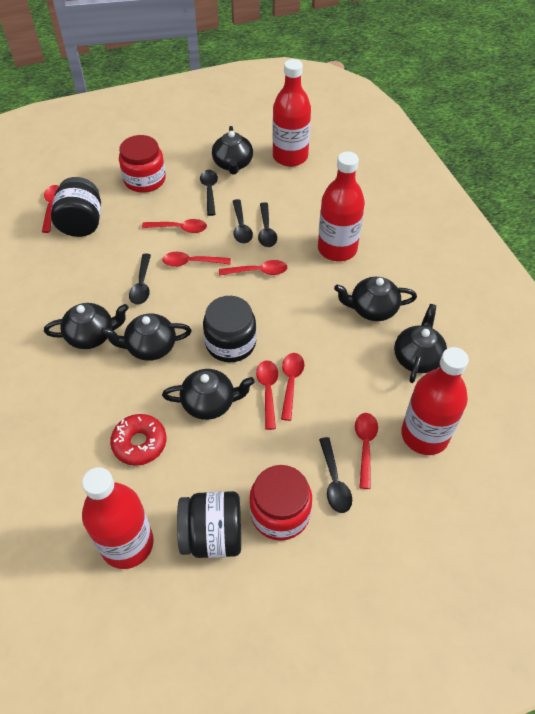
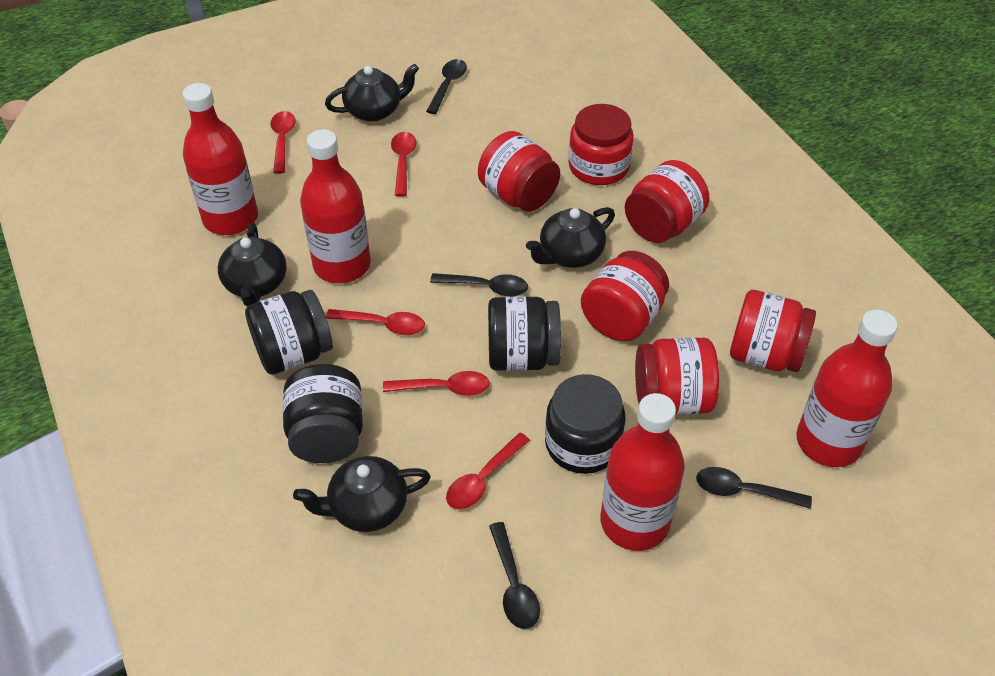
black jar: 3 -> 4
black spoon: 5 -> 4
black teapot: 6 -> 4
red donut: 1 -> 0
red jar: 2 -> 6
red spoon: 7 -> 5

